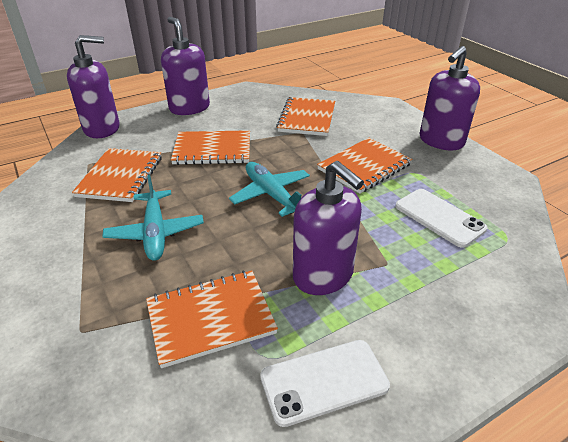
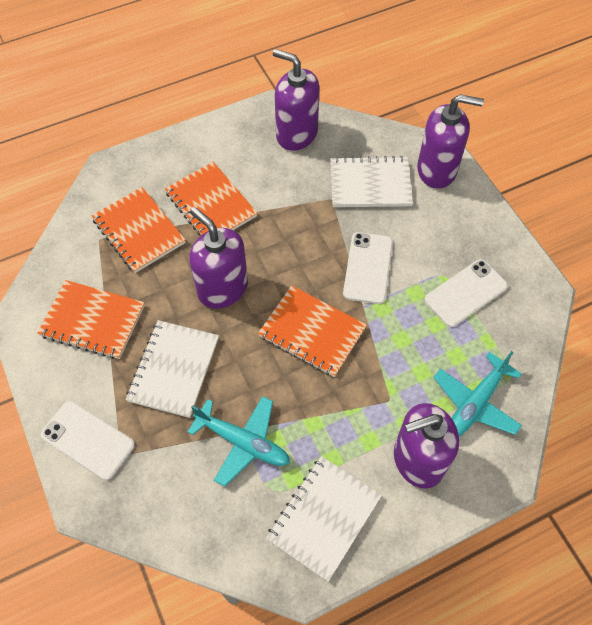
orange notebook: 5 -> 4
white notebook: 0 -> 3
white phone: 2 -> 3

